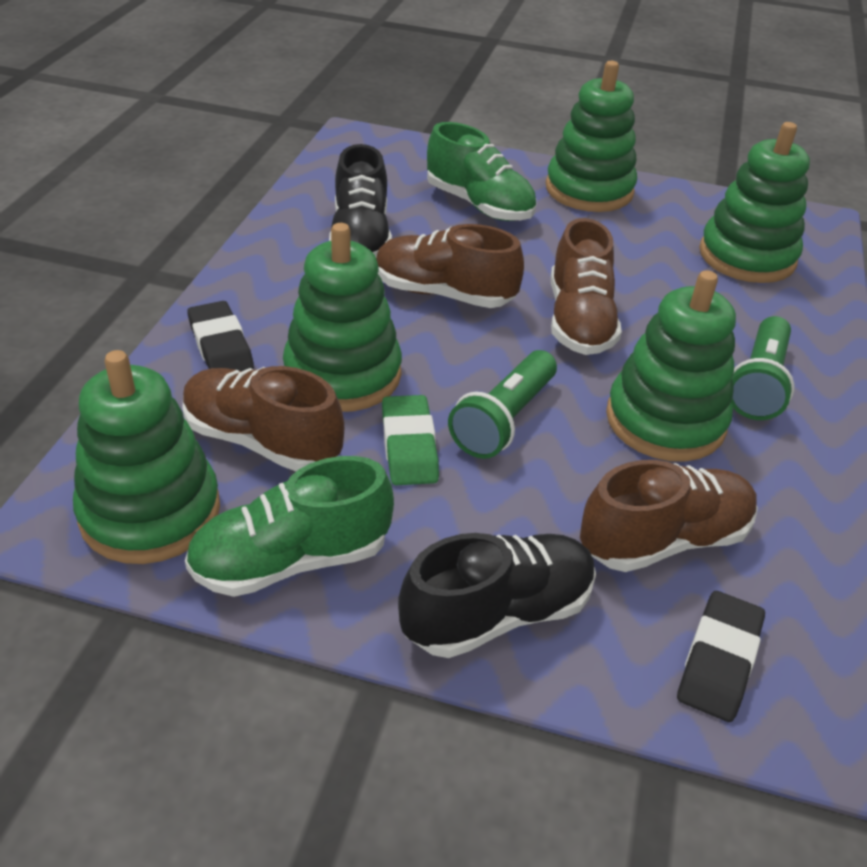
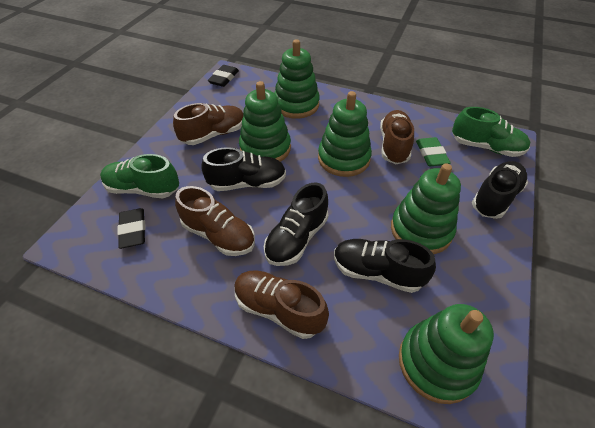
black shoe: 2 -> 4
green flashlight: 2 -> 0

